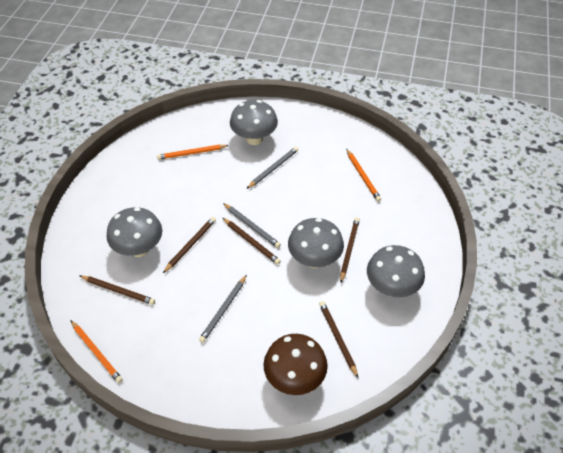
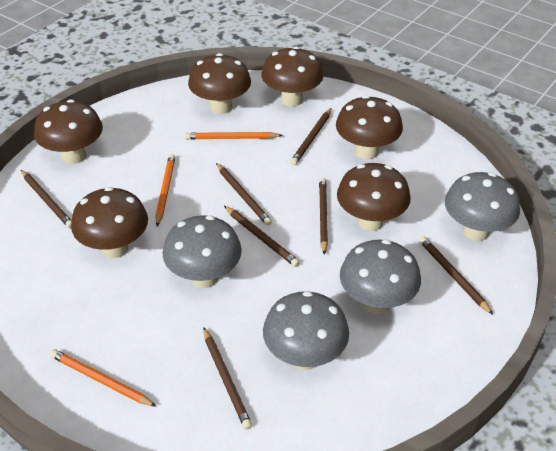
brown mushroom: 1 -> 6
brown pencil: 5 -> 7
grey pencil: 3 -> 0

